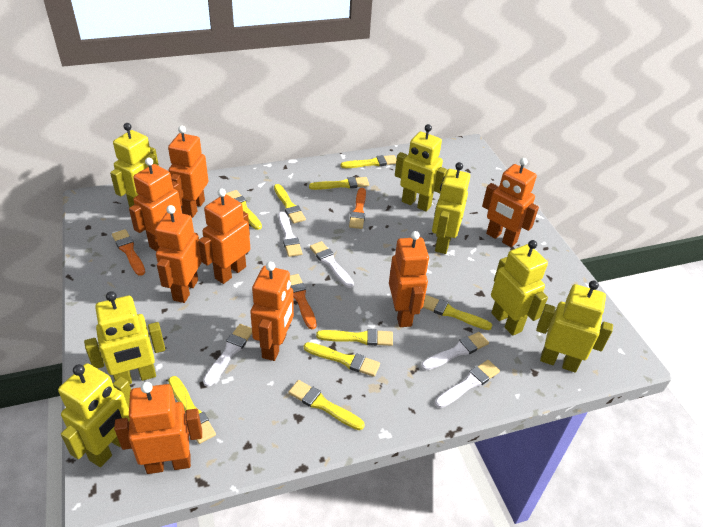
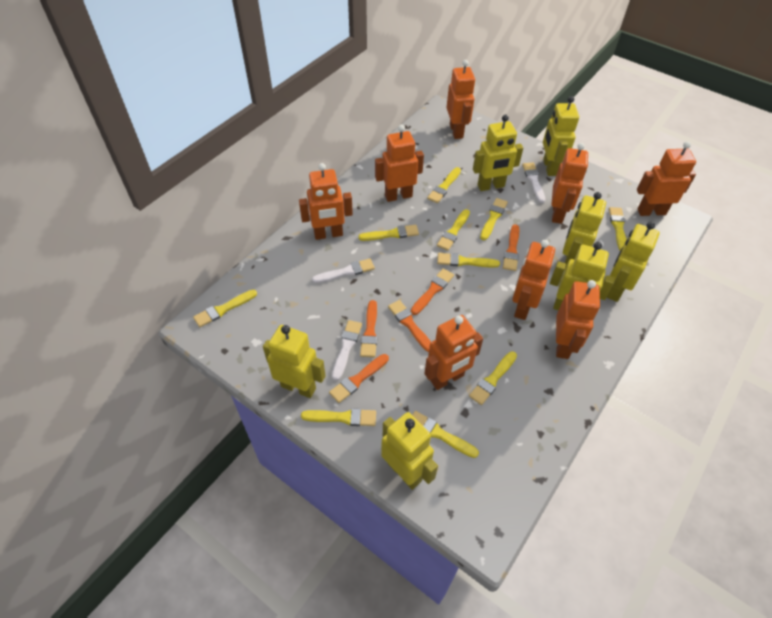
orange brush: 3 -> 5
white brush: 5 -> 3
yellow brush: 9 -> 10

